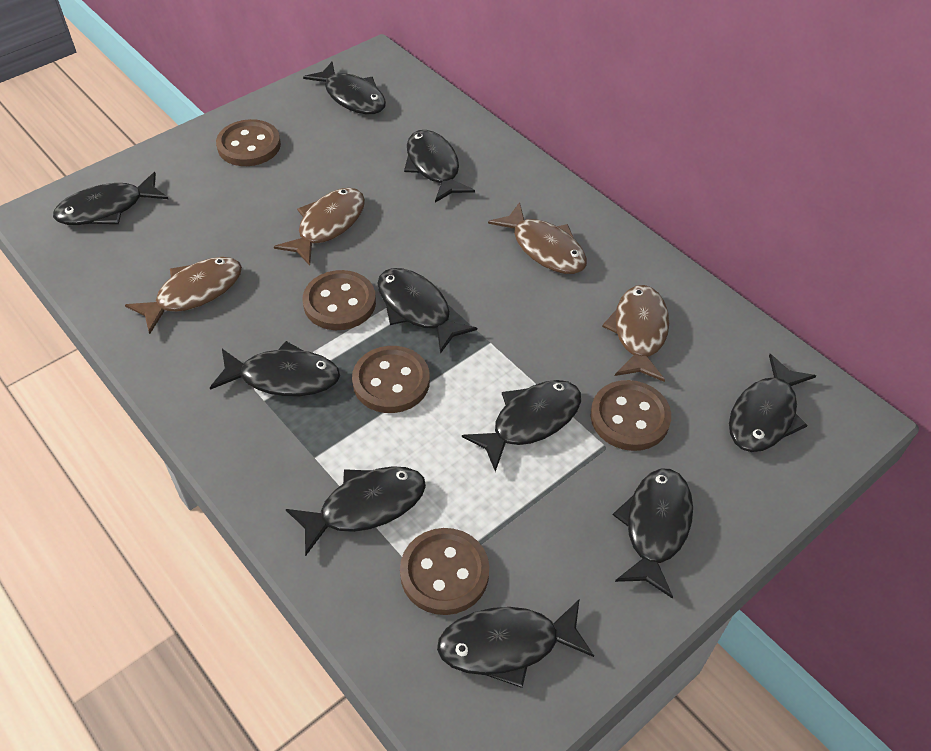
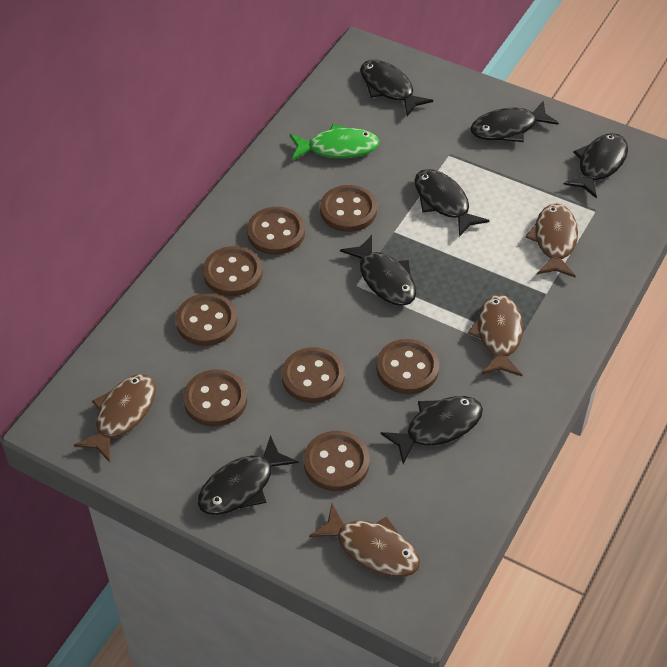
black fish: 10 -> 7
brown button: 5 -> 8
green fish: 0 -> 1

